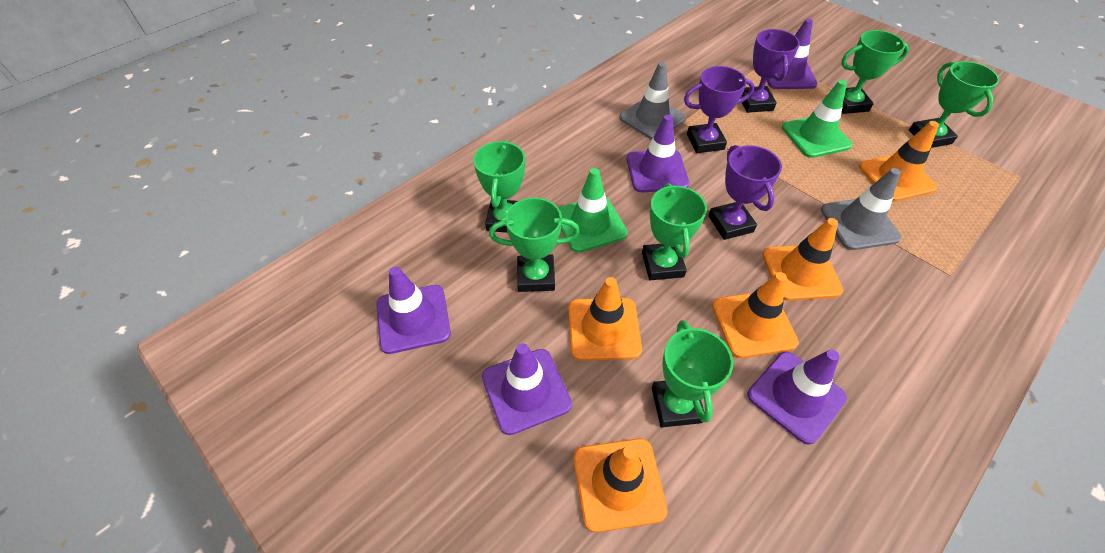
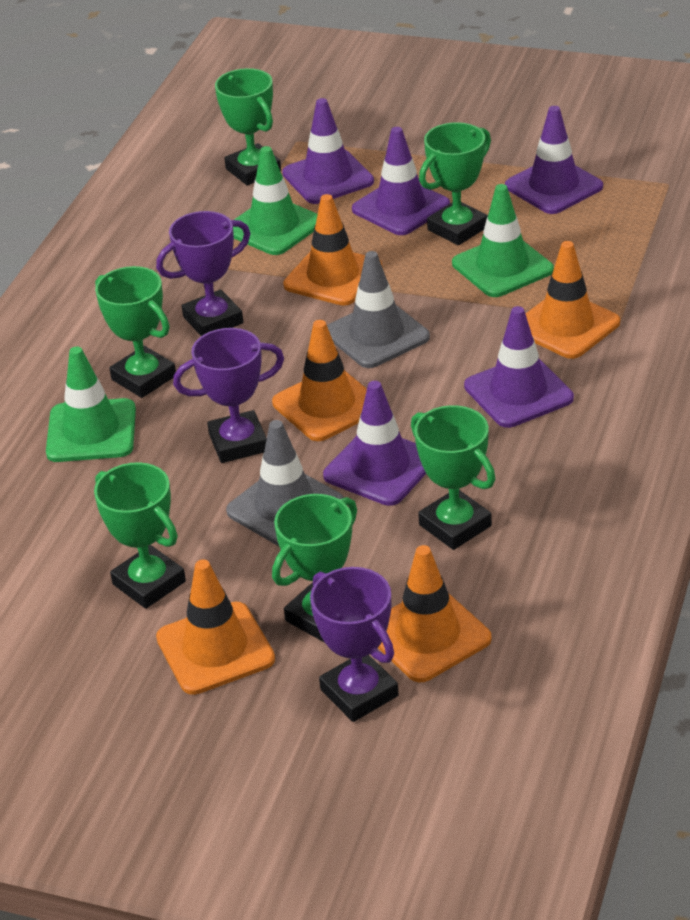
green traffic cone: 2 -> 3

